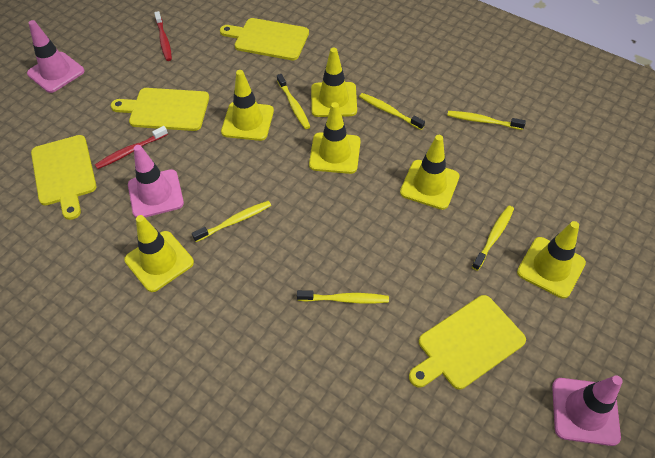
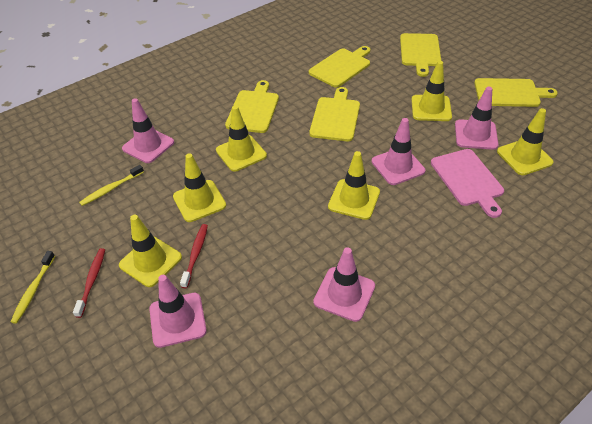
pink cutting board: 0 -> 1
pink traffic cone: 3 -> 5
yellow cutting board: 4 -> 5
yellow toothbrush: 6 -> 2

